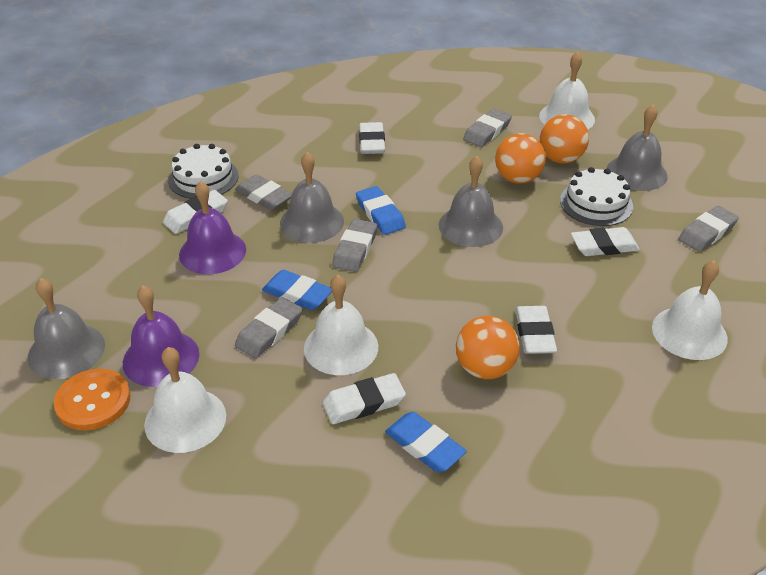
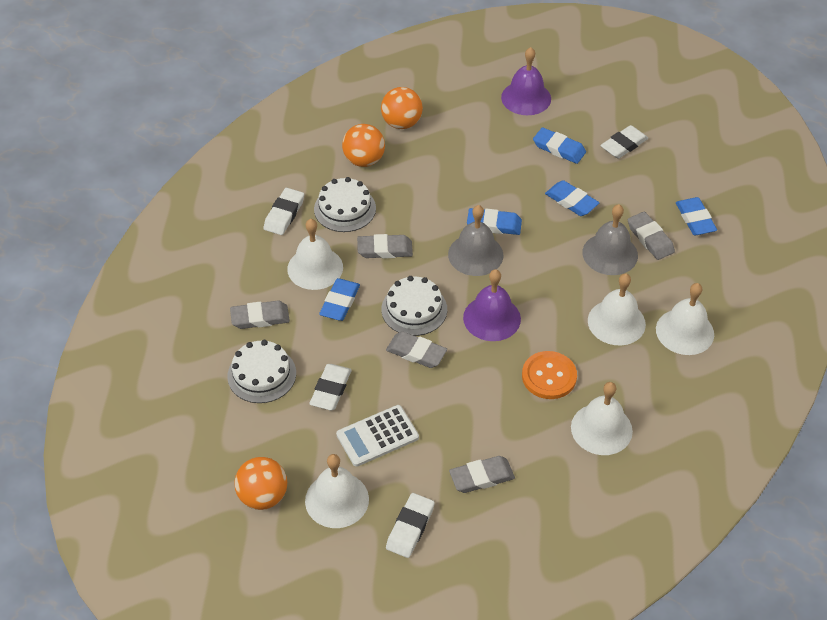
blue eraser: 3 -> 5
grey bell: 4 -> 2
white bell: 4 -> 5
white cake: 2 -> 3
white calculator: 0 -> 1
white eraser: 5 -> 4

